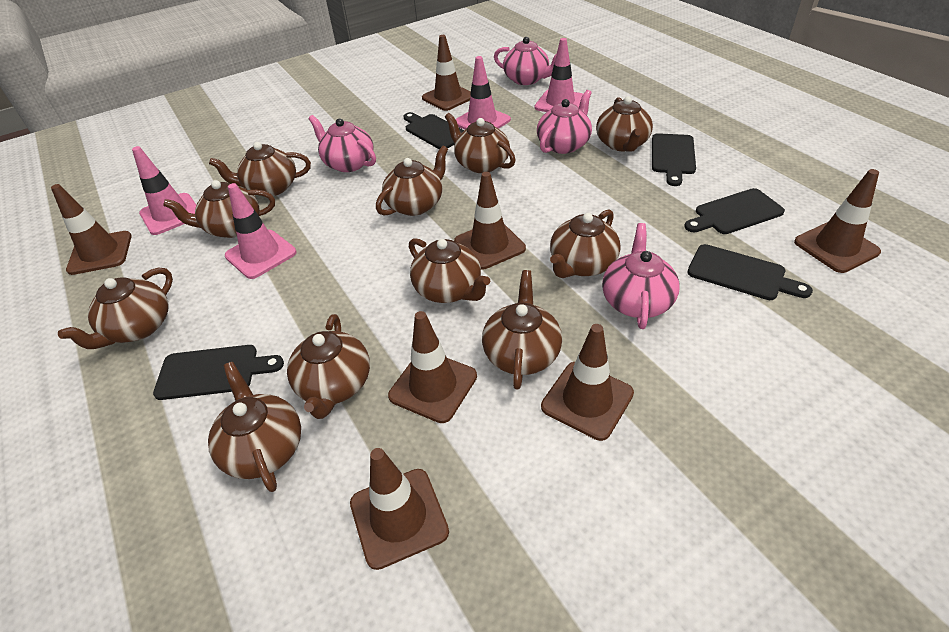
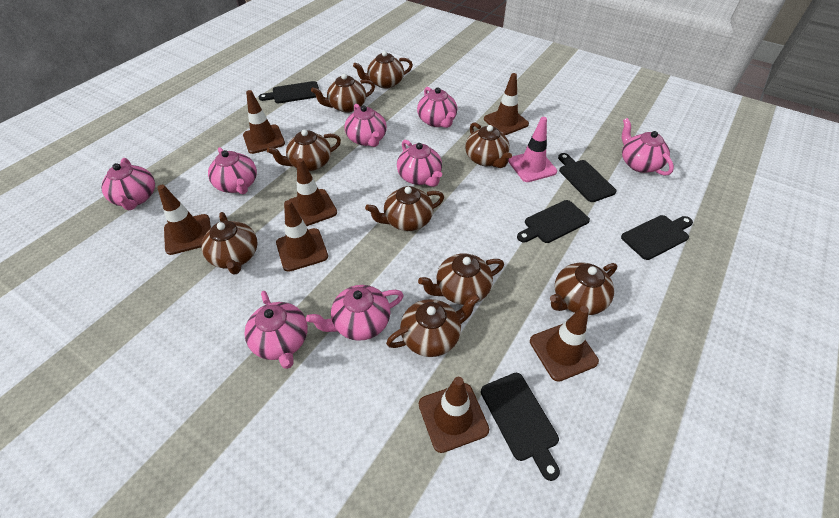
brown teapot: 11 -> 9
pink teapot: 4 -> 8
pink traffic cone: 4 -> 1

